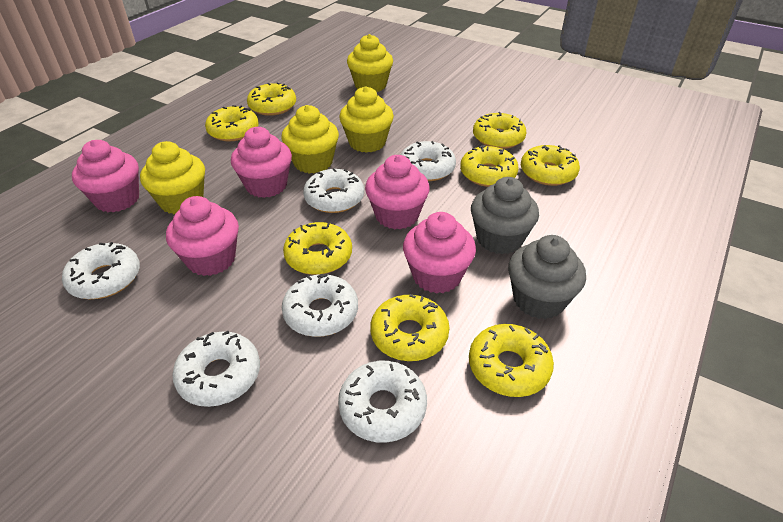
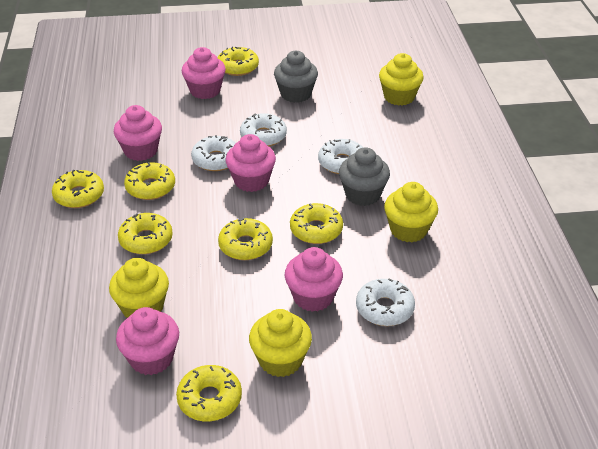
white donut: 6 -> 4
yellow donut: 8 -> 7

